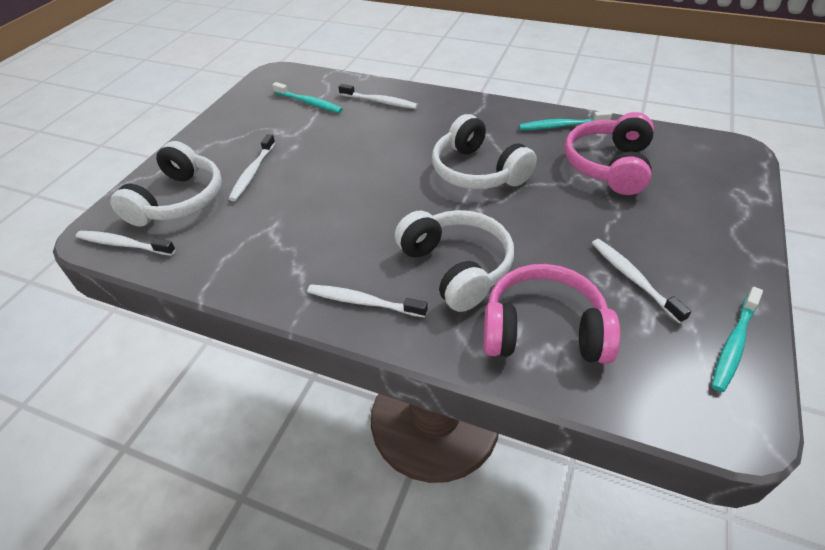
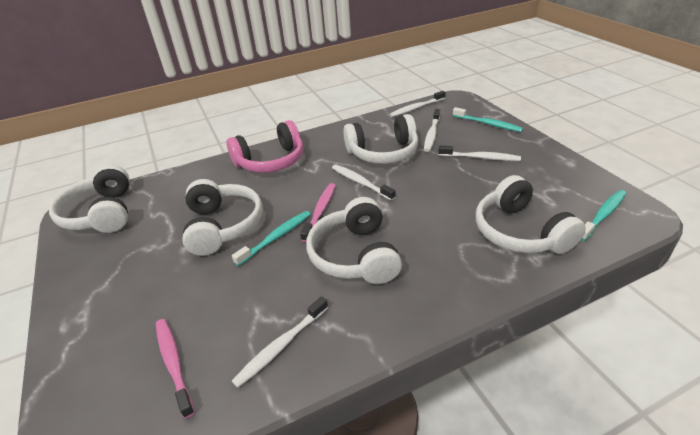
pink headphones: 2 -> 1
pink toothbrush: 0 -> 2
white headphones: 3 -> 5

